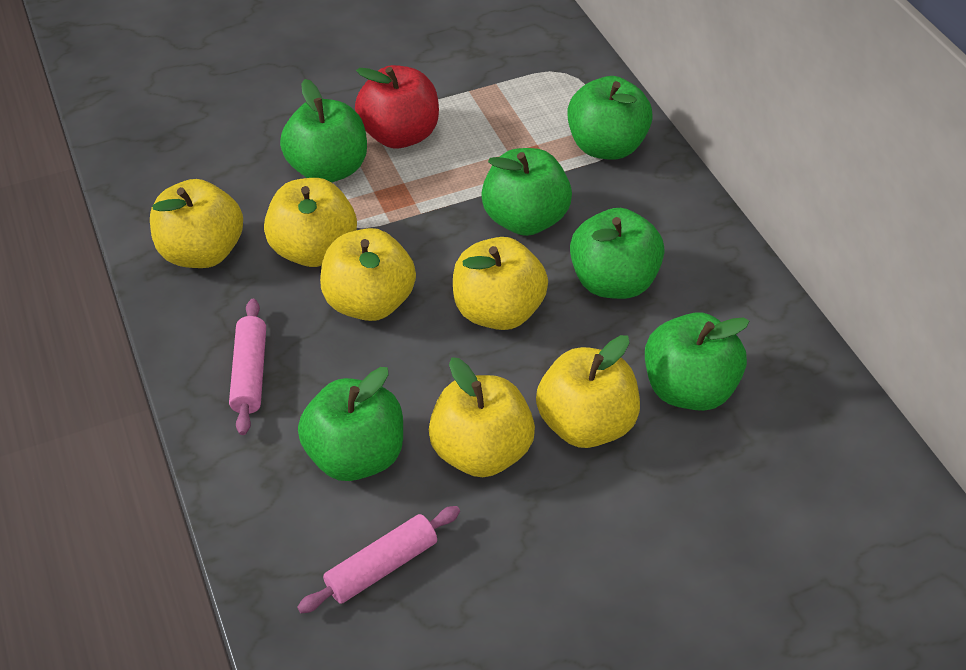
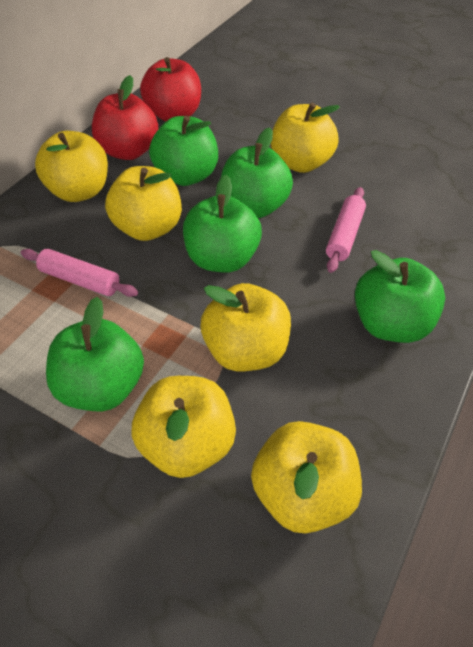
green apple: 6 -> 5
red apple: 1 -> 2

